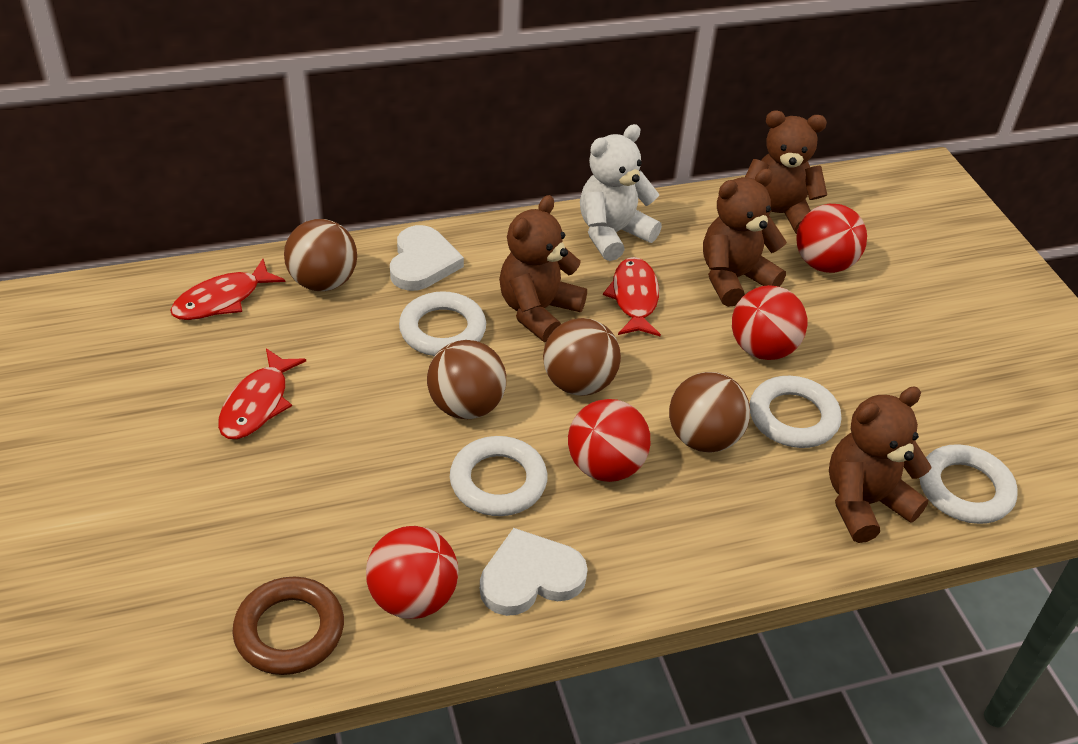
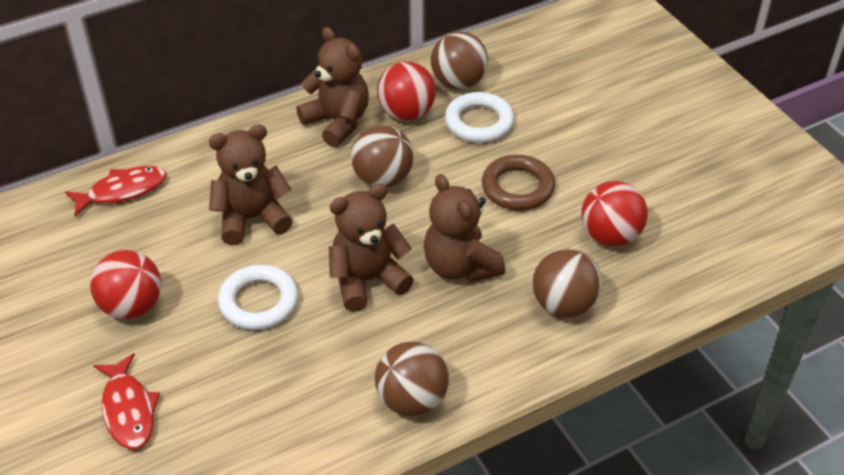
red ball: 4 -> 3
red fish: 3 -> 2
white heart: 2 -> 0
white ring: 4 -> 2
white teddy bear: 1 -> 0

